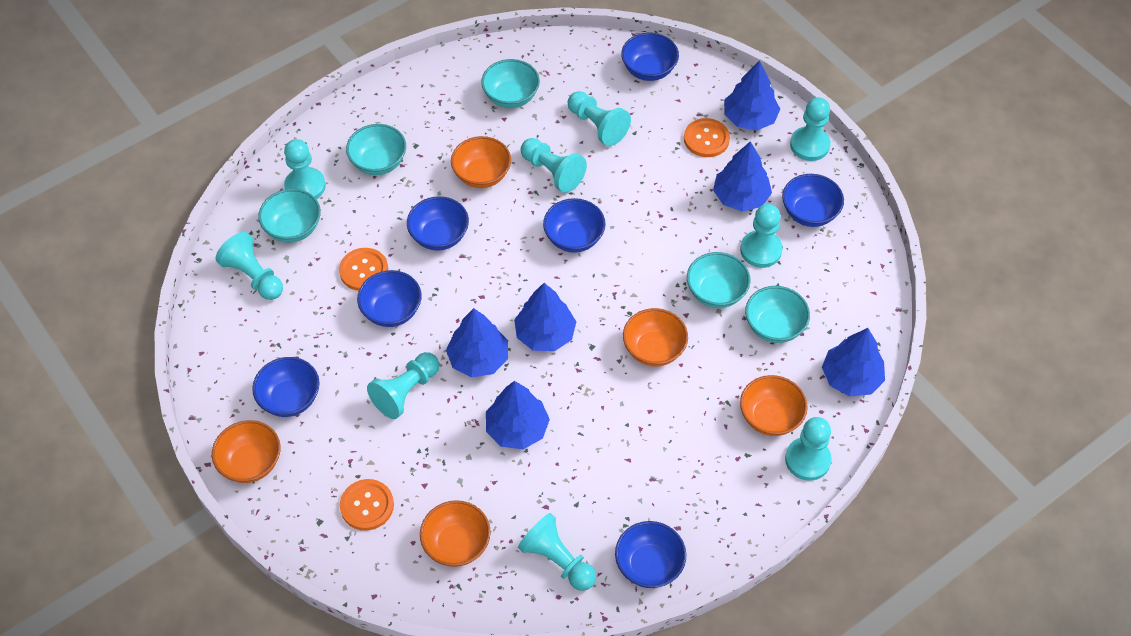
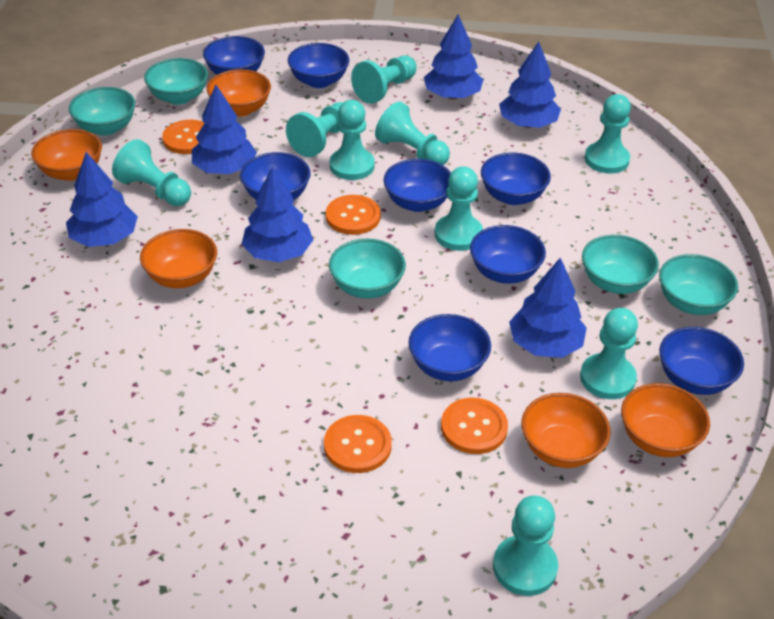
blue bowl: 7 -> 8
orange button: 3 -> 4

